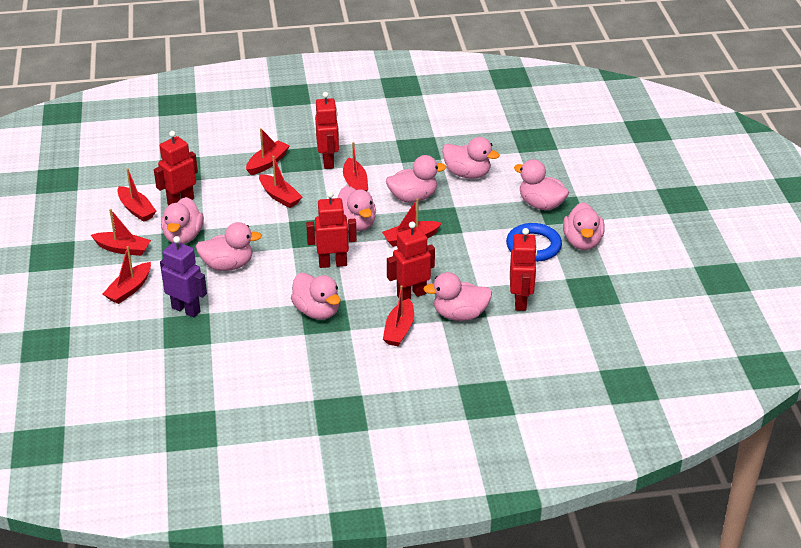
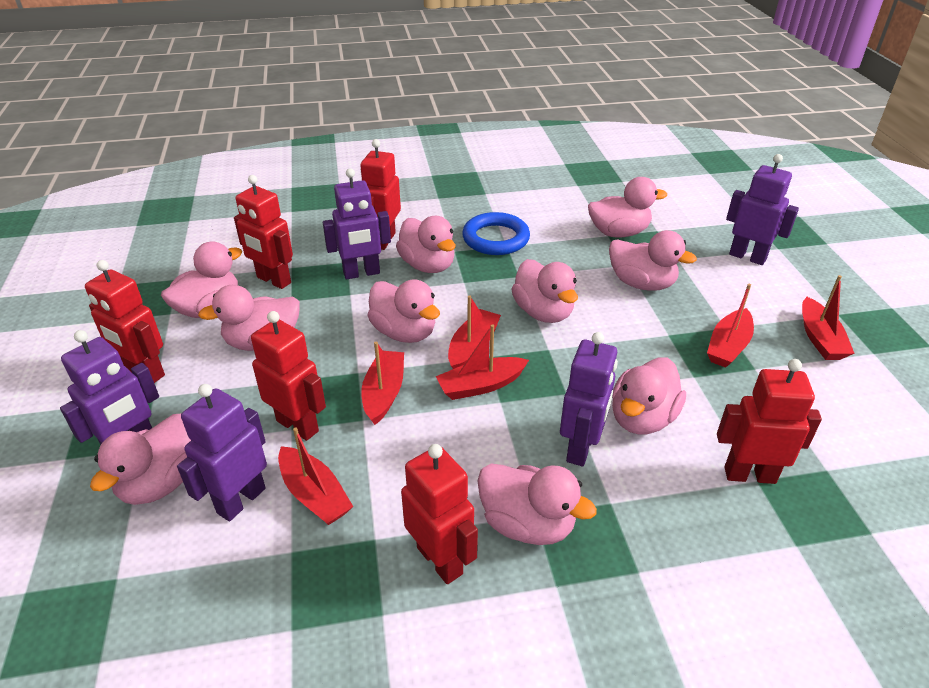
pink duck: 9 -> 10
purple robot: 1 -> 5
red boat: 8 -> 6
red robot: 5 -> 6

